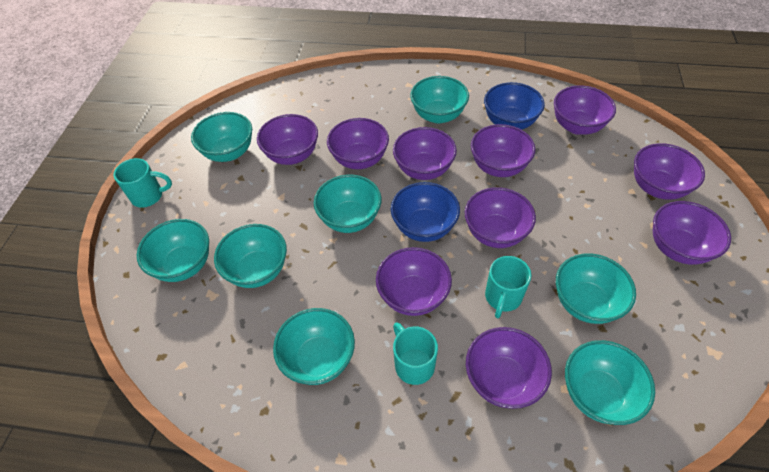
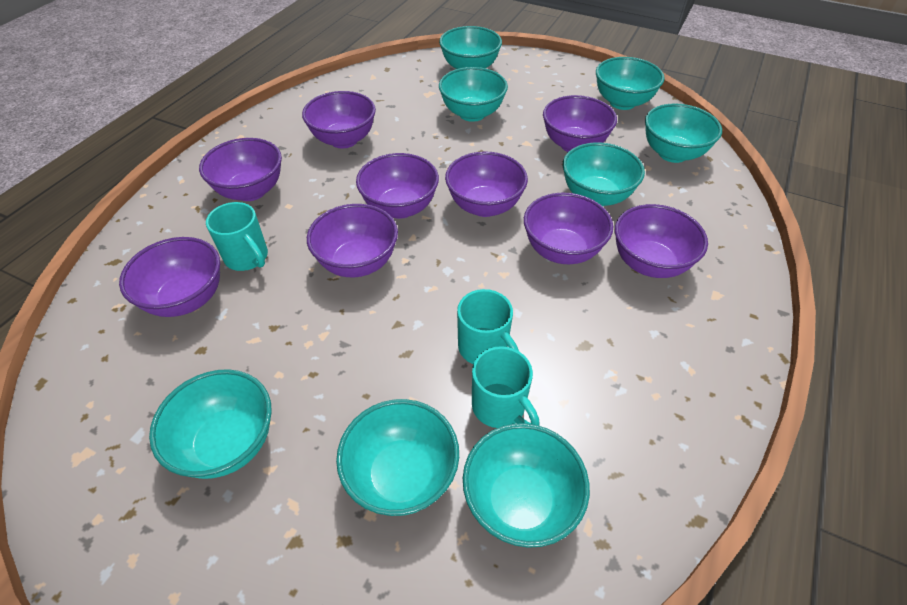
blue bowl: 2 -> 0
purple bowl: 10 -> 9

